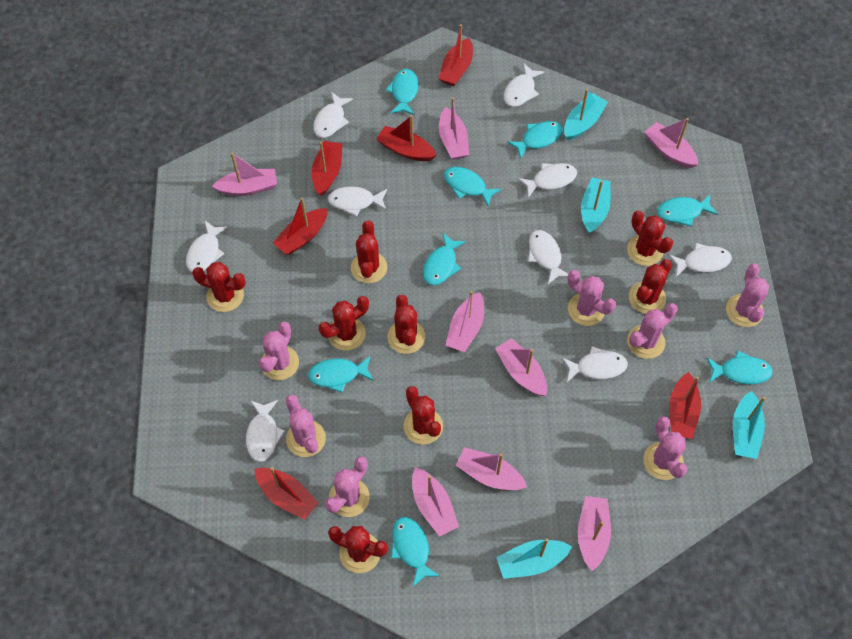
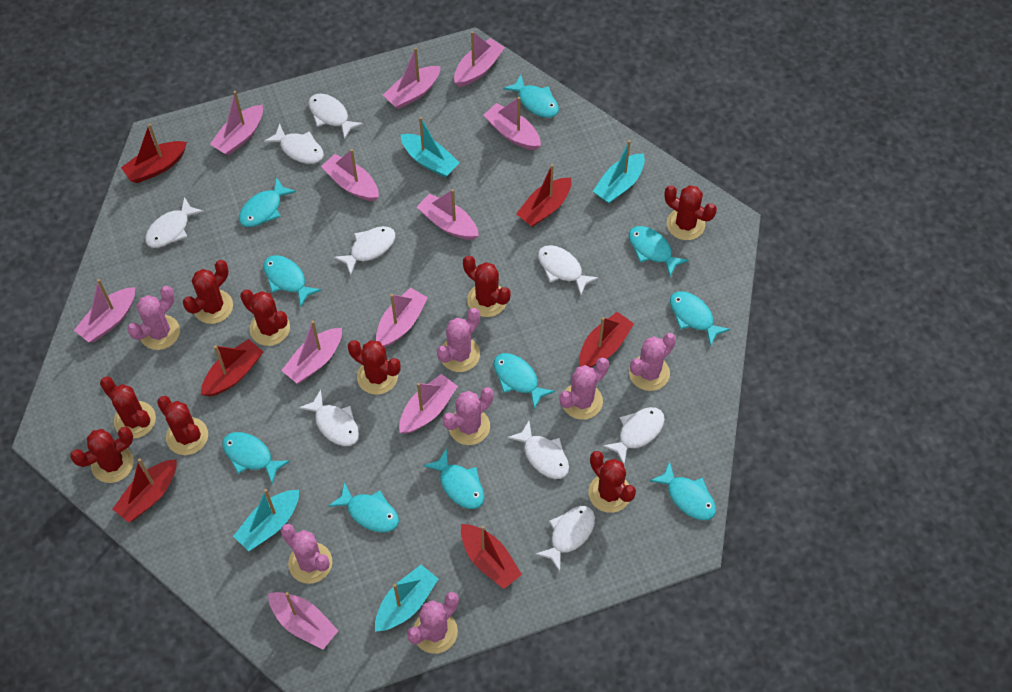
pink boat: 8 -> 11
red cactus: 8 -> 9
turquoise fish: 8 -> 10

